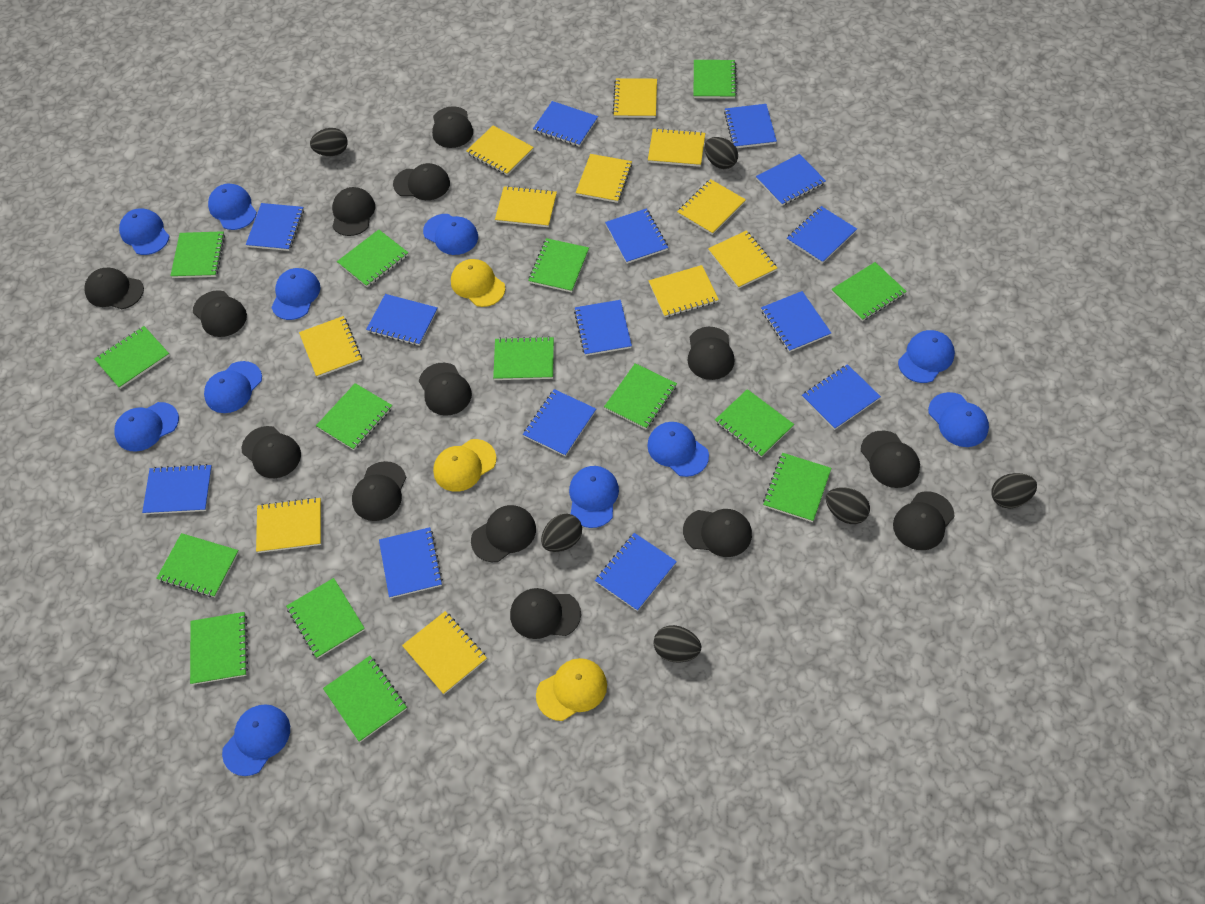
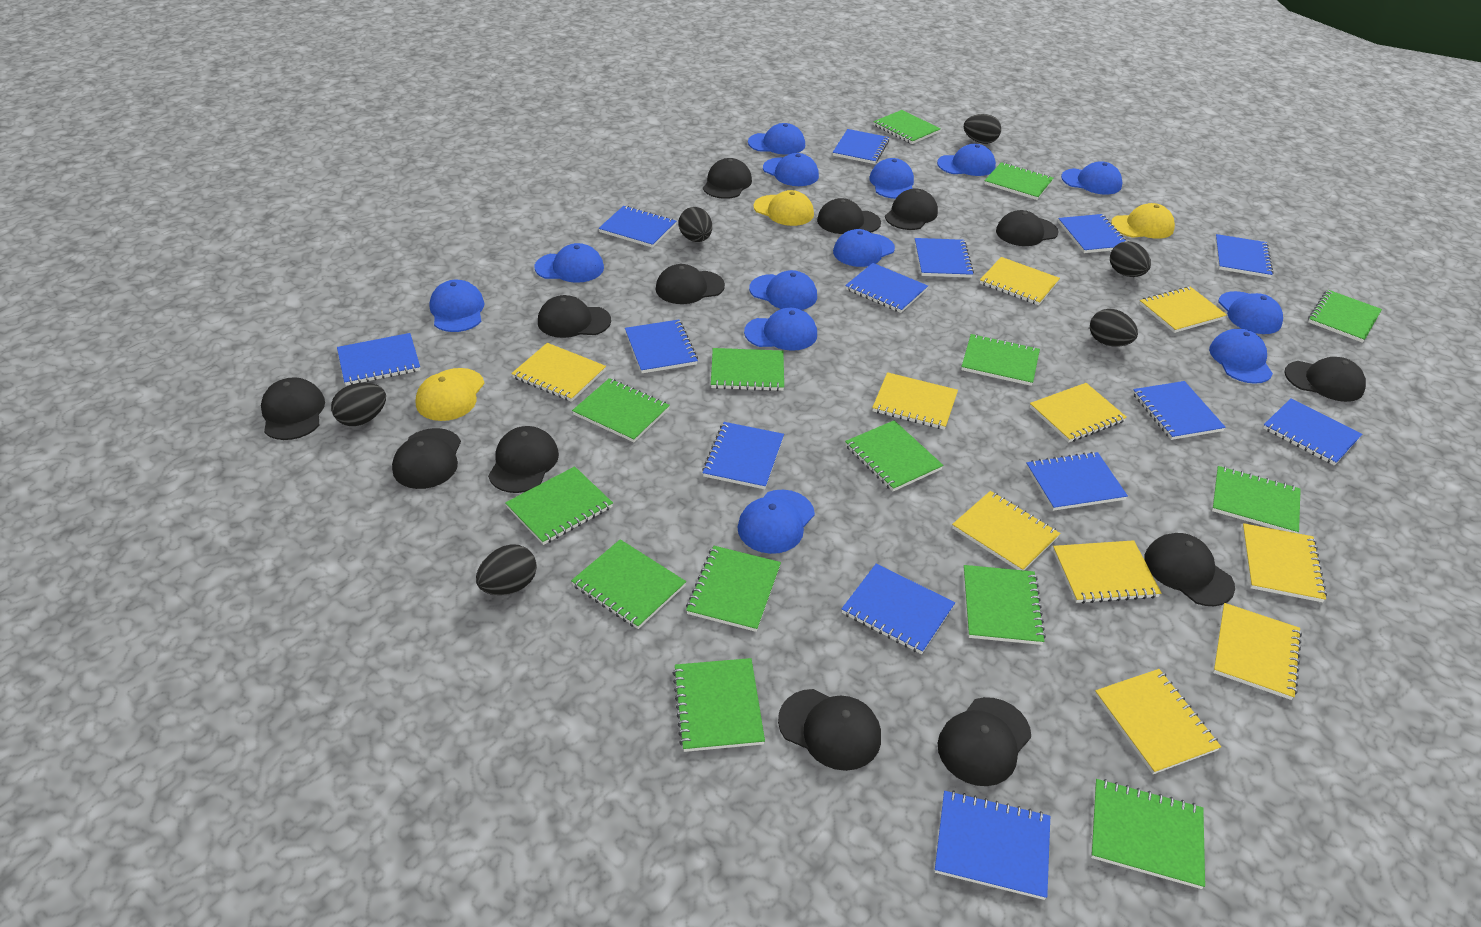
black cap: 14 -> 13
blue cap: 11 -> 13
green notebook: 15 -> 14
yellow notebook: 11 -> 10

